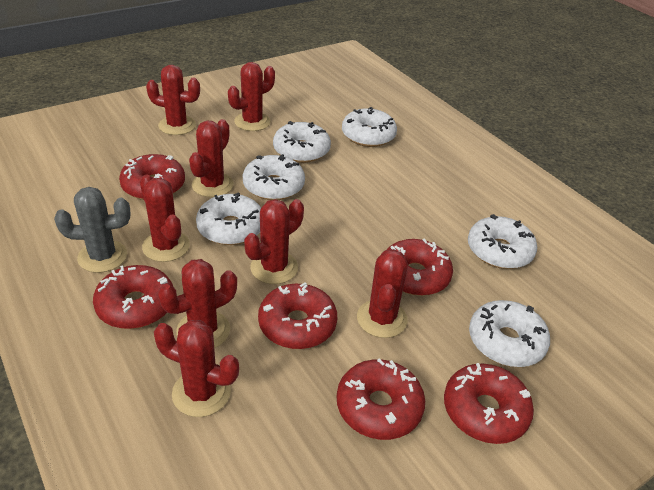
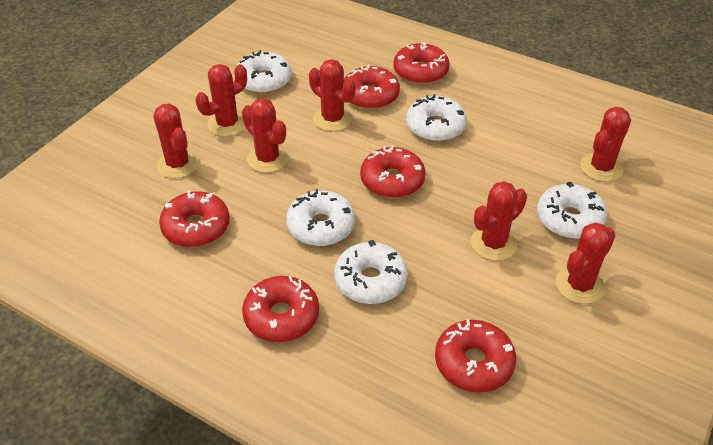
grey cactus: 1 -> 0
red cactus: 8 -> 7
white donut: 6 -> 5

